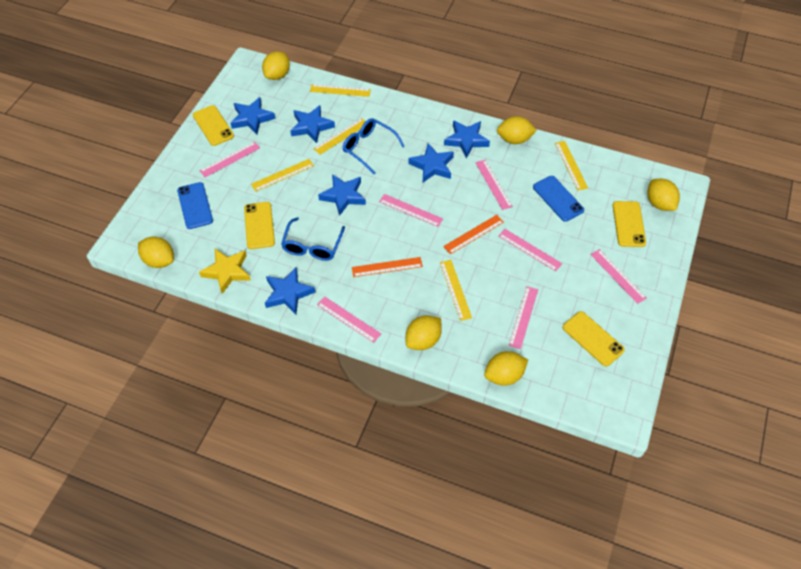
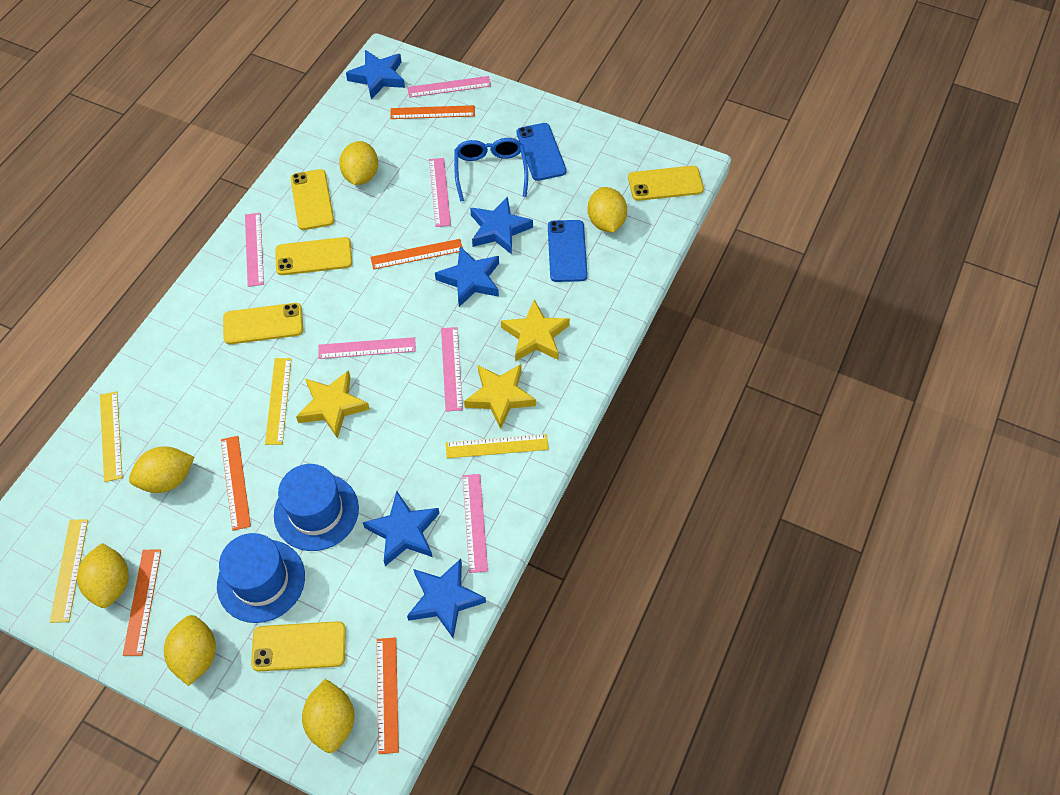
blue glasses: 2 -> 1
blue hat: 0 -> 2
blue star: 6 -> 5
orange ruler: 2 -> 5
pink ruler: 7 -> 6
yellow phone: 4 -> 5
yellow ruler: 5 -> 4
yellow star: 1 -> 3

